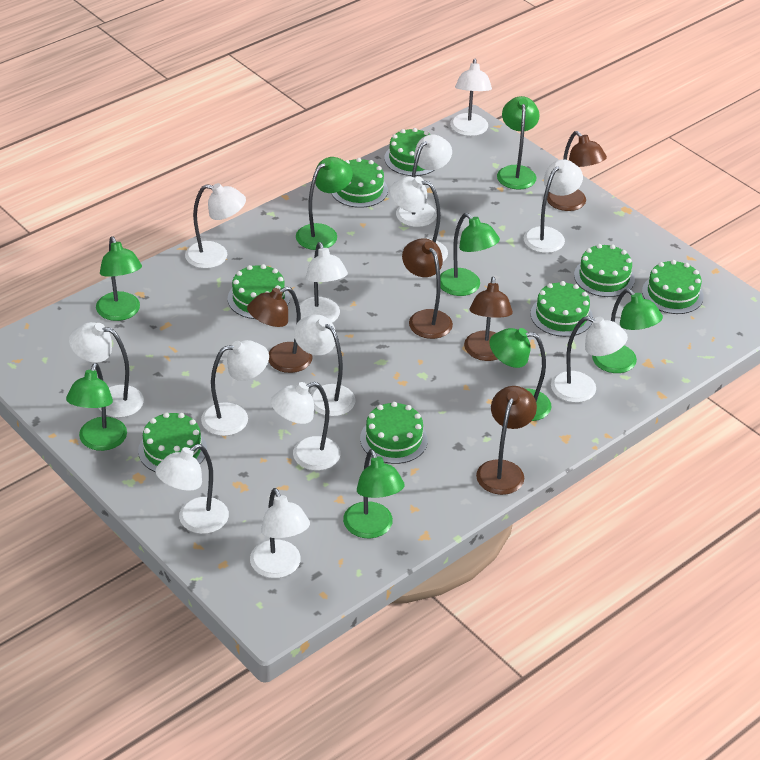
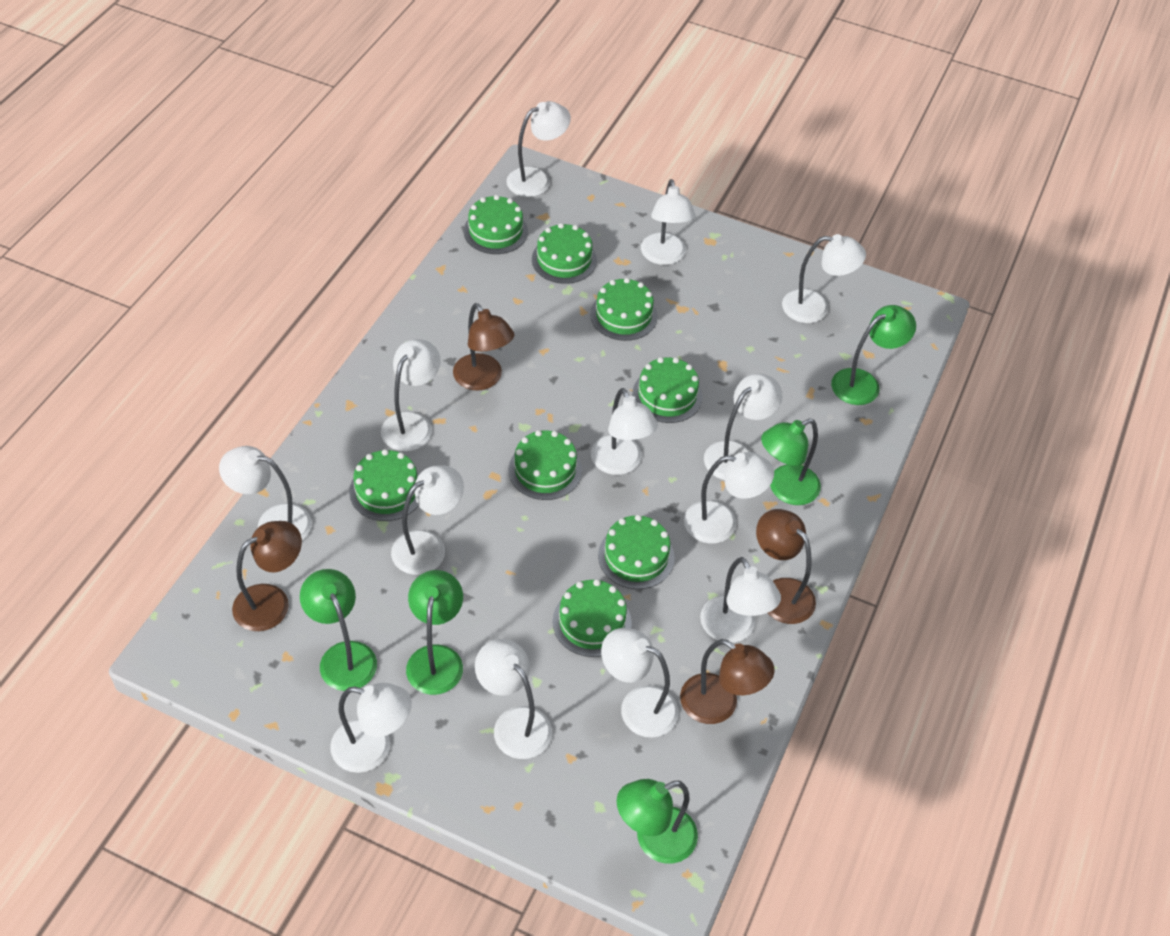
brown lamp: 5 -> 4
green lamp: 8 -> 5

